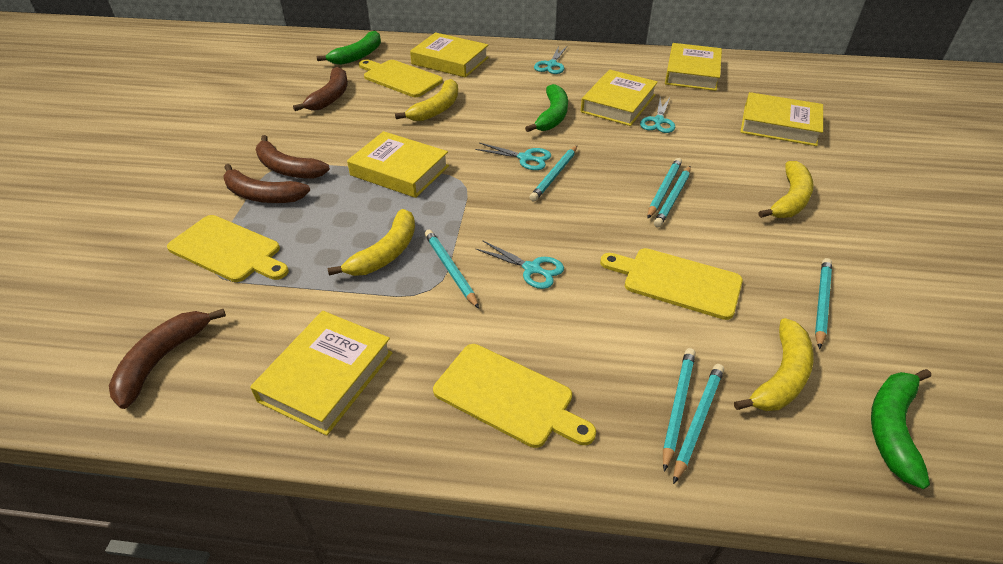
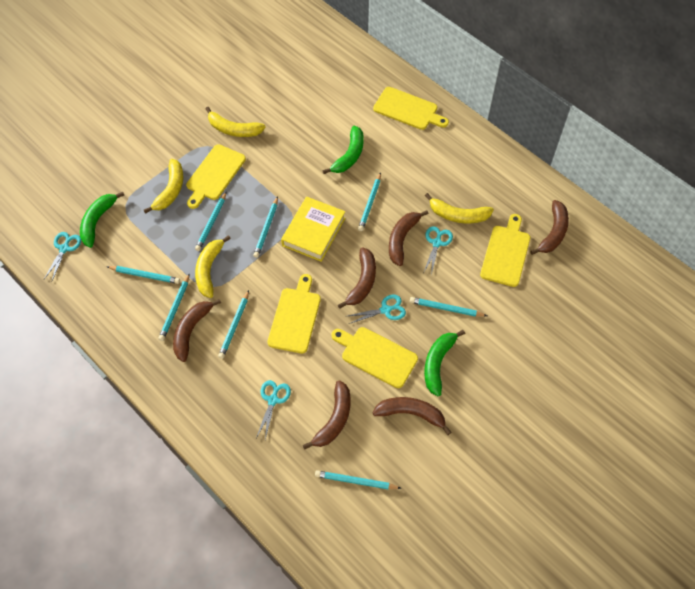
brown banana: 4 -> 6
turquoise pencil: 7 -> 8
yellow book: 6 -> 1
yellow cutting board: 4 -> 5

